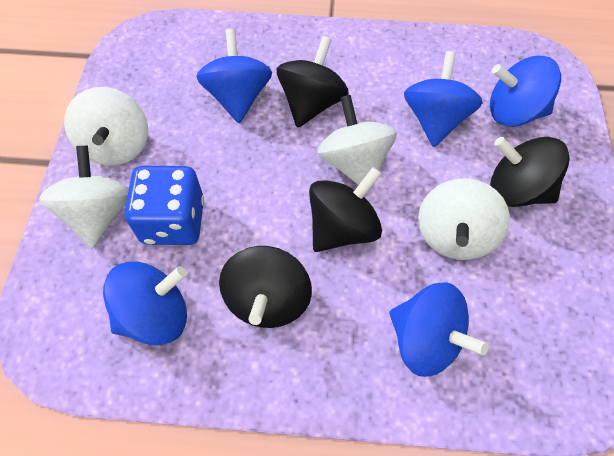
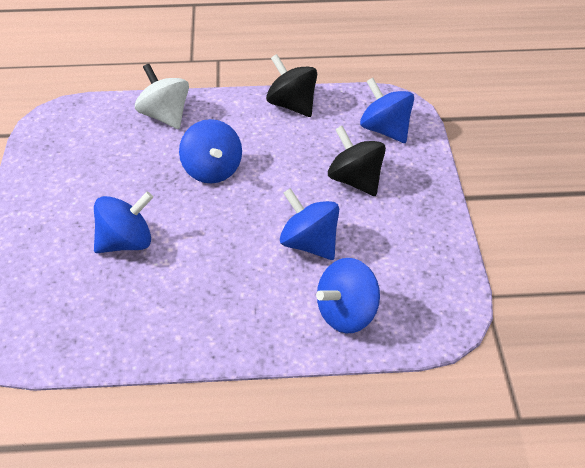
black spinning top: 4 -> 2
blue dice: 1 -> 0
white spinning top: 4 -> 1

